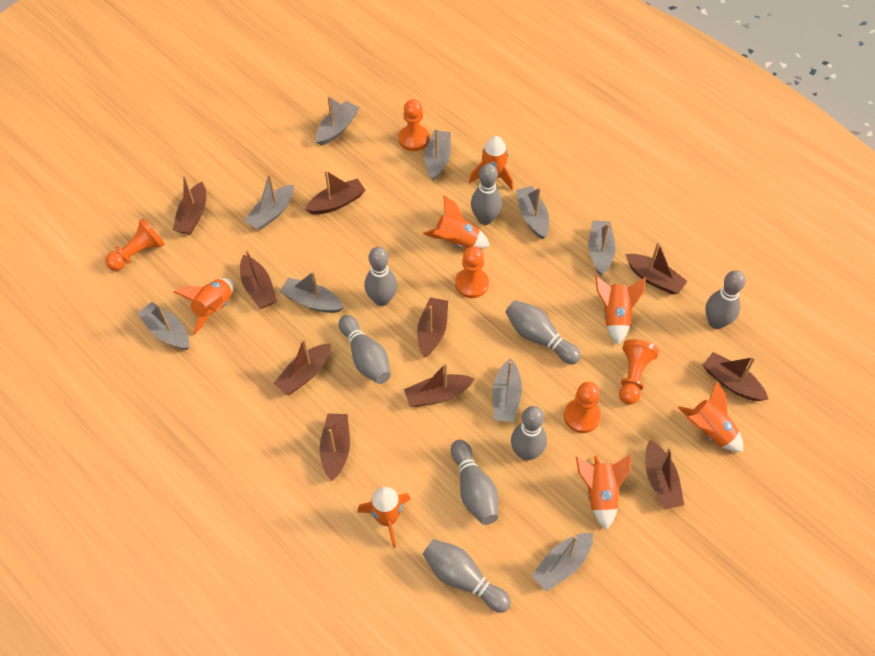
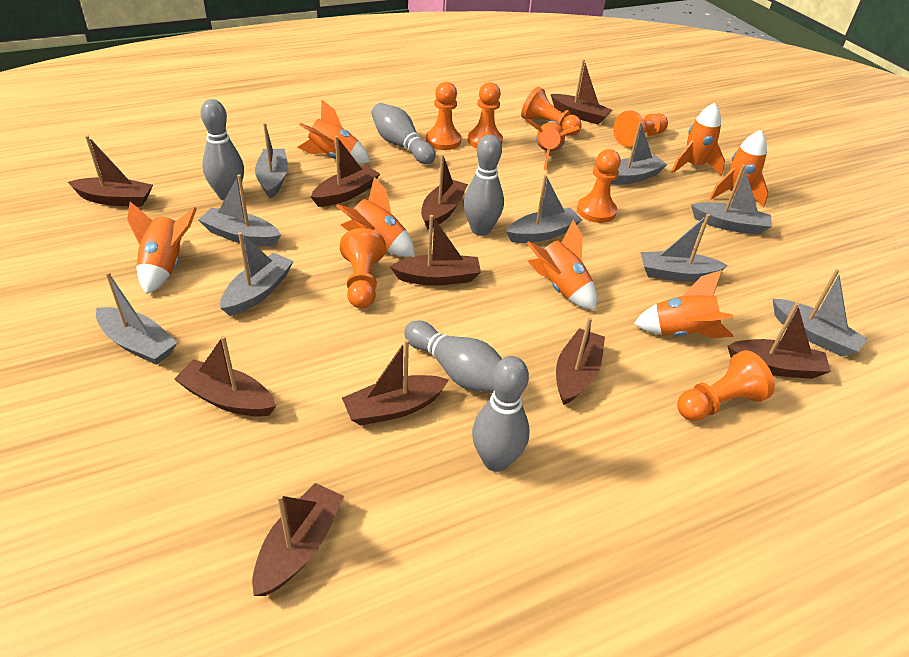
grey bowling pin: 8 -> 5
orange pawn: 5 -> 7
orange rocket: 7 -> 8

